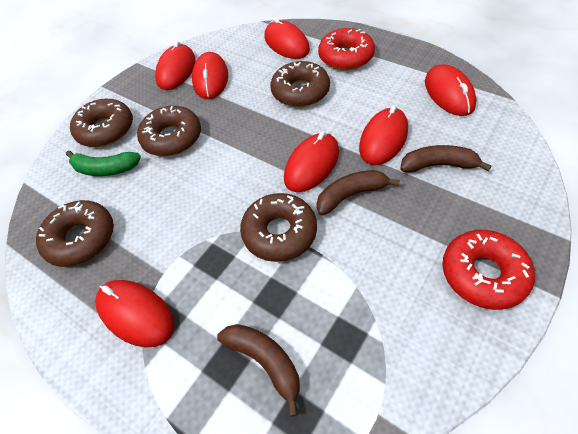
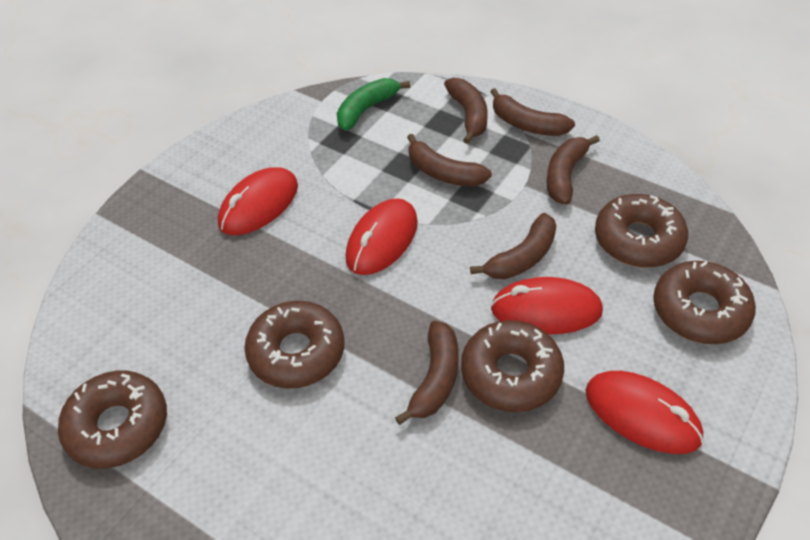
brown banana: 3 -> 6
red donut: 2 -> 0
red mouse: 7 -> 4

